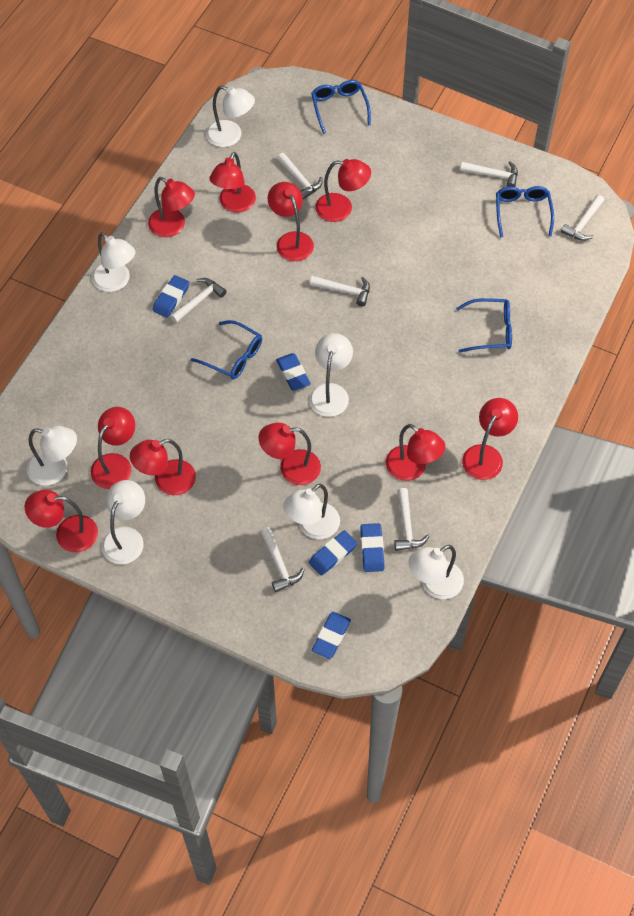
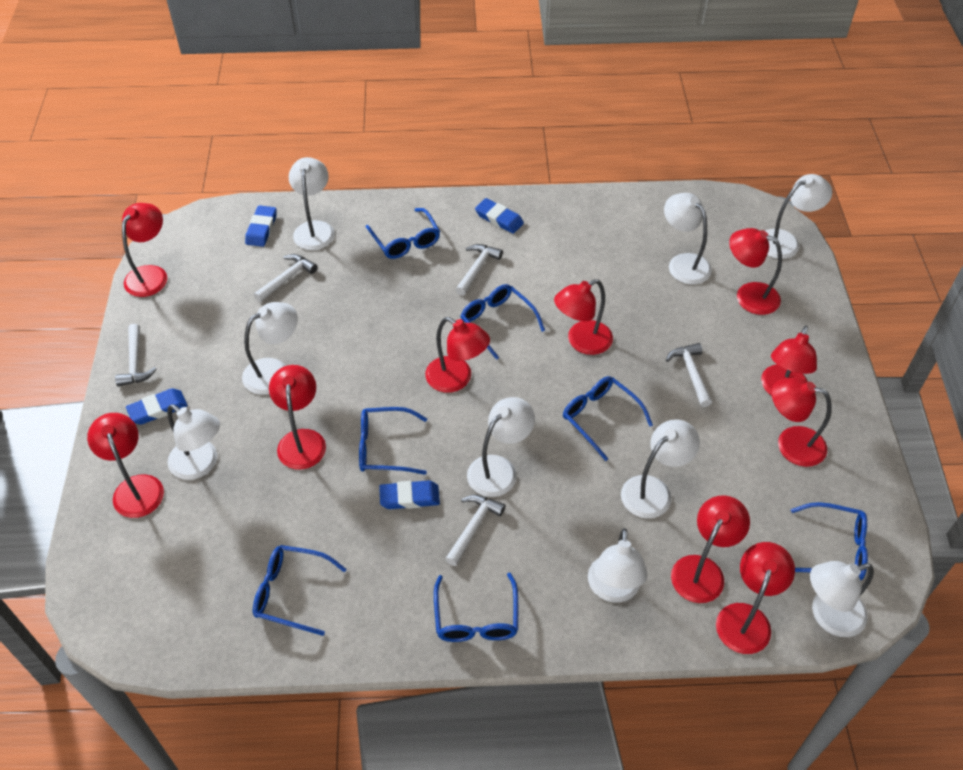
blue eraser: 5 -> 4
blue glasses: 4 -> 7
white hammer: 7 -> 5
white lamp: 7 -> 9

